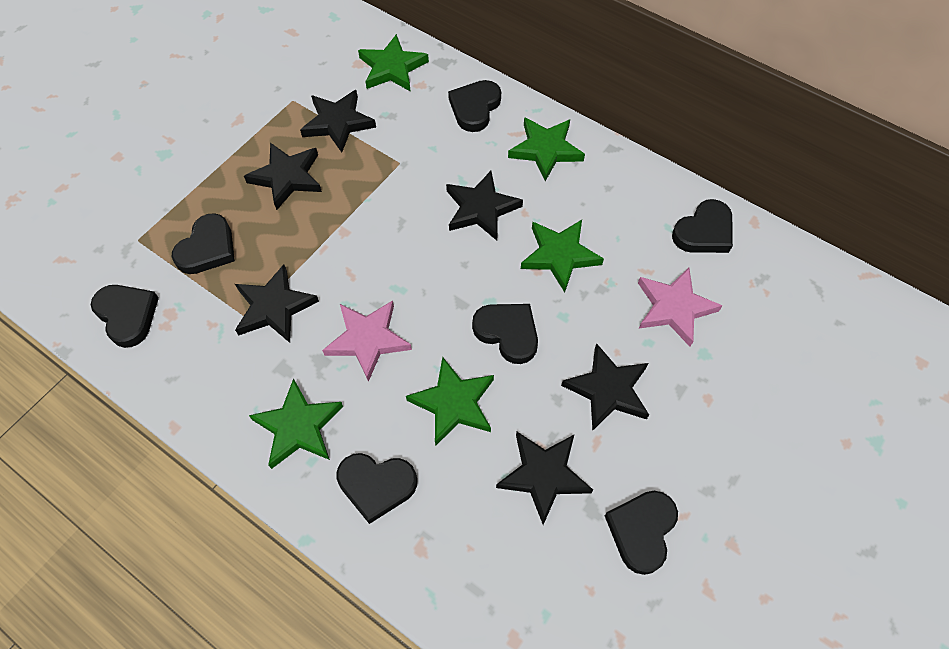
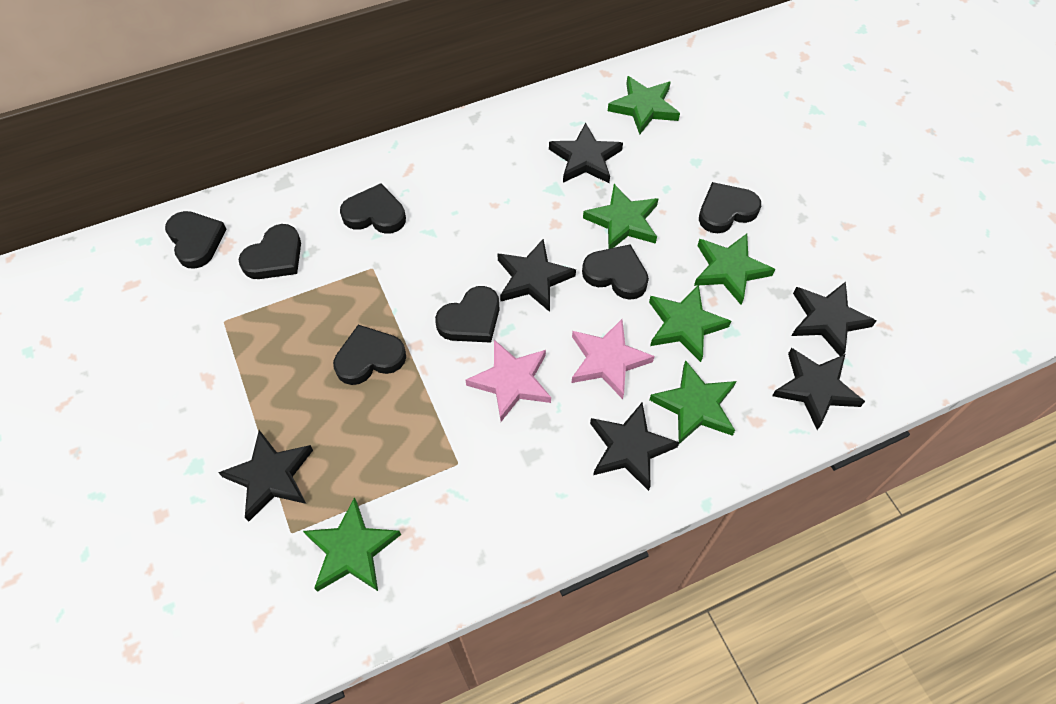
green star: 5 -> 6

